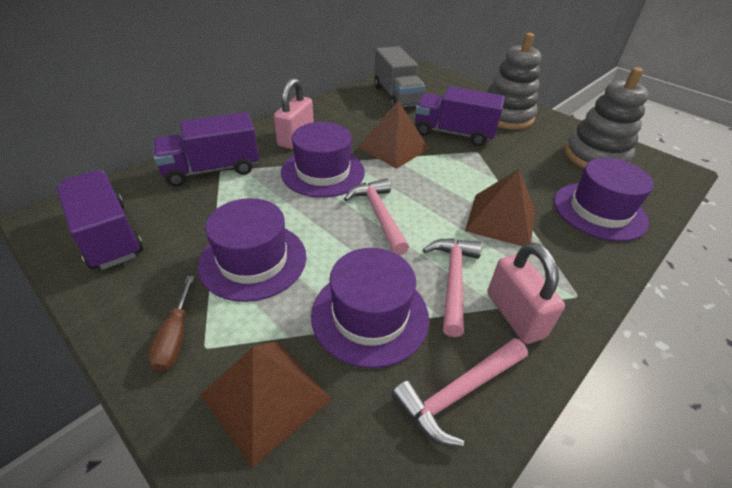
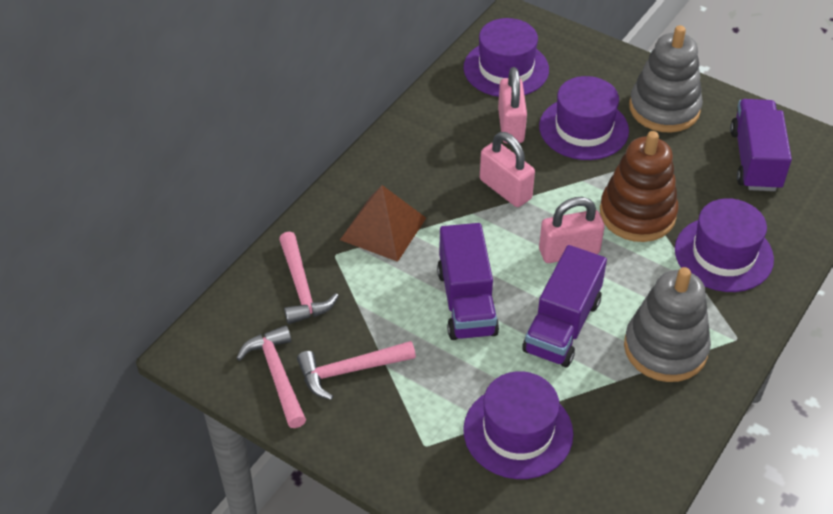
brown pyramid: 3 -> 1
brown screwdriver: 1 -> 0
brown stacking toy: 0 -> 1
grey truck: 1 -> 0
pink padlock: 2 -> 3

